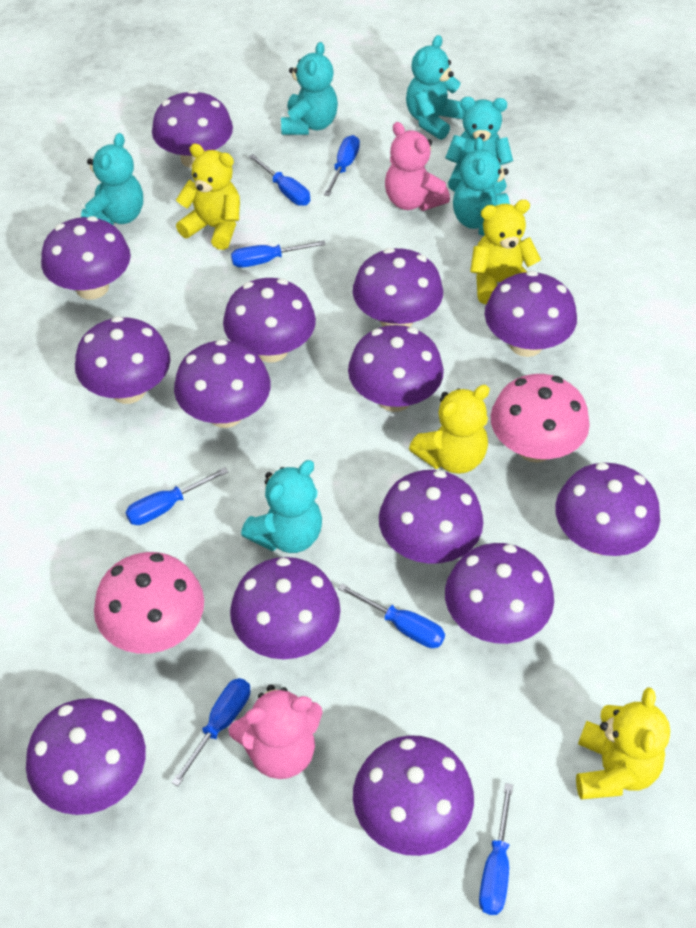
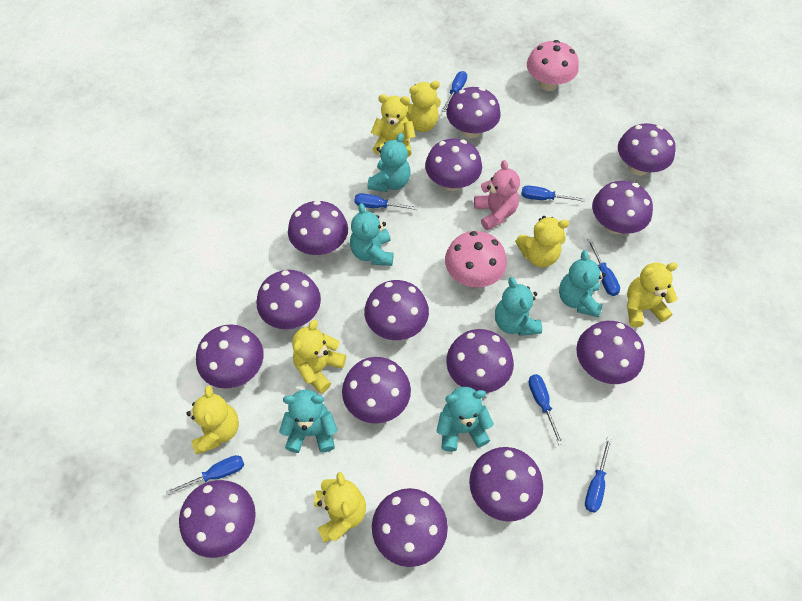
pink teddy bear: 2 -> 1
yellow teddy bear: 4 -> 7

